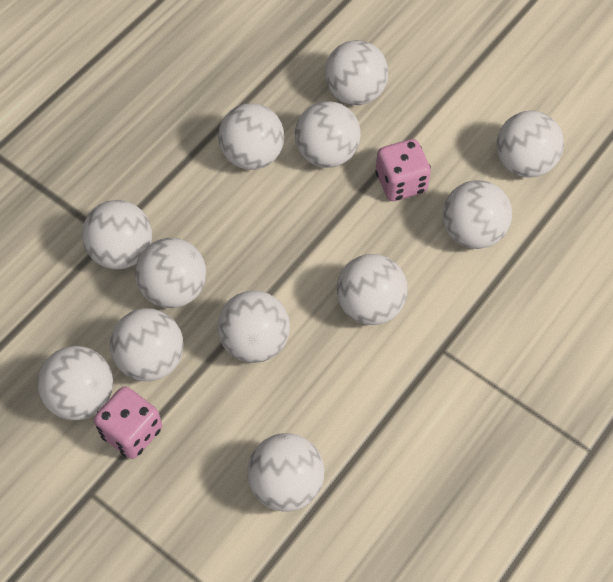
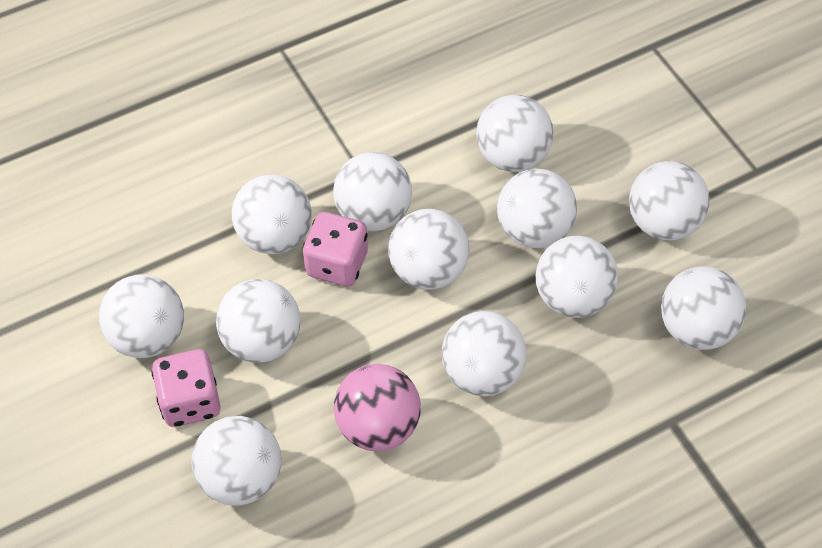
pink ball: 0 -> 1

